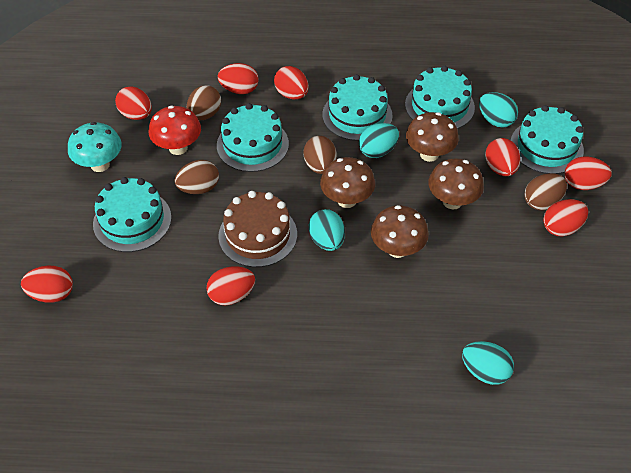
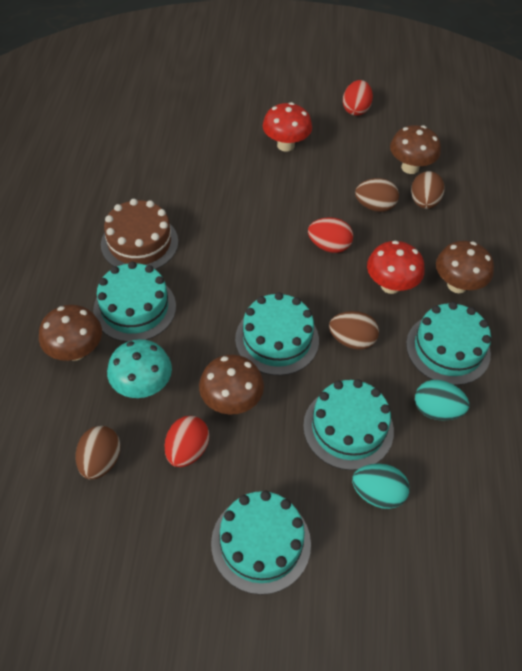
red egg: 8 -> 3
red mushroom: 1 -> 2
turquoise egg: 4 -> 2

